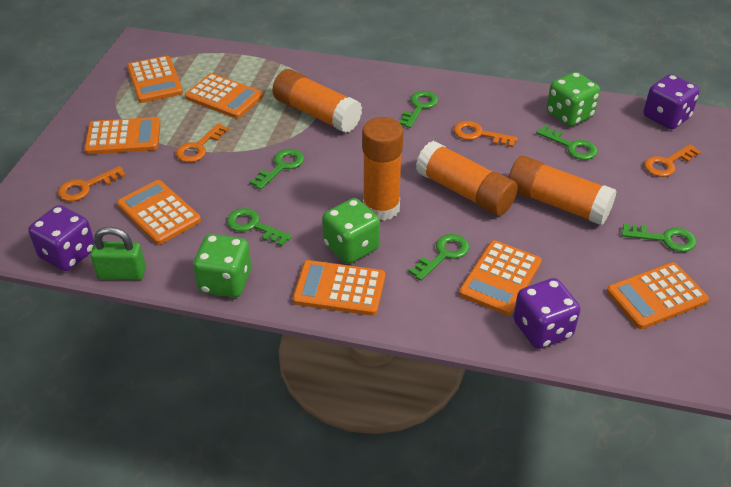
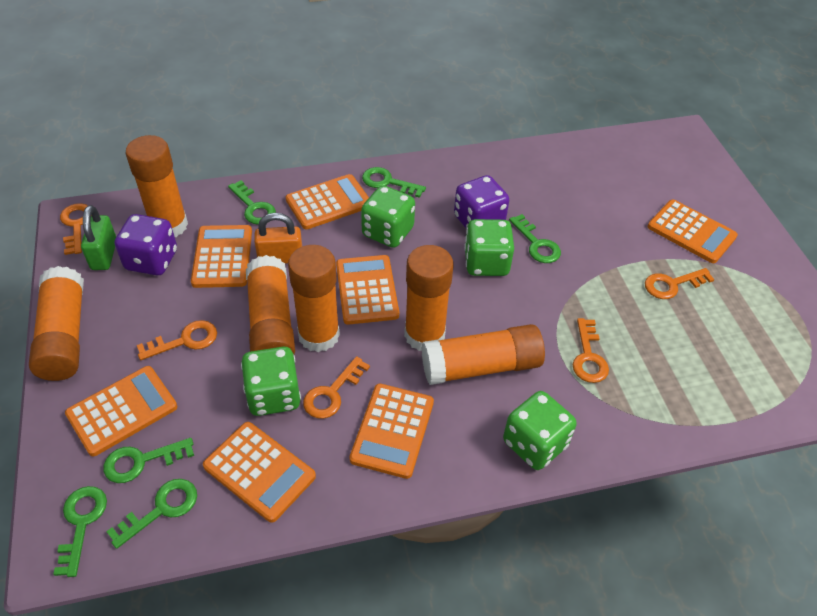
green dice: 3 -> 4
orange glue stick: 4 -> 6
orange key: 4 -> 5
orange padlock: 0 -> 1
purple dice: 3 -> 2

